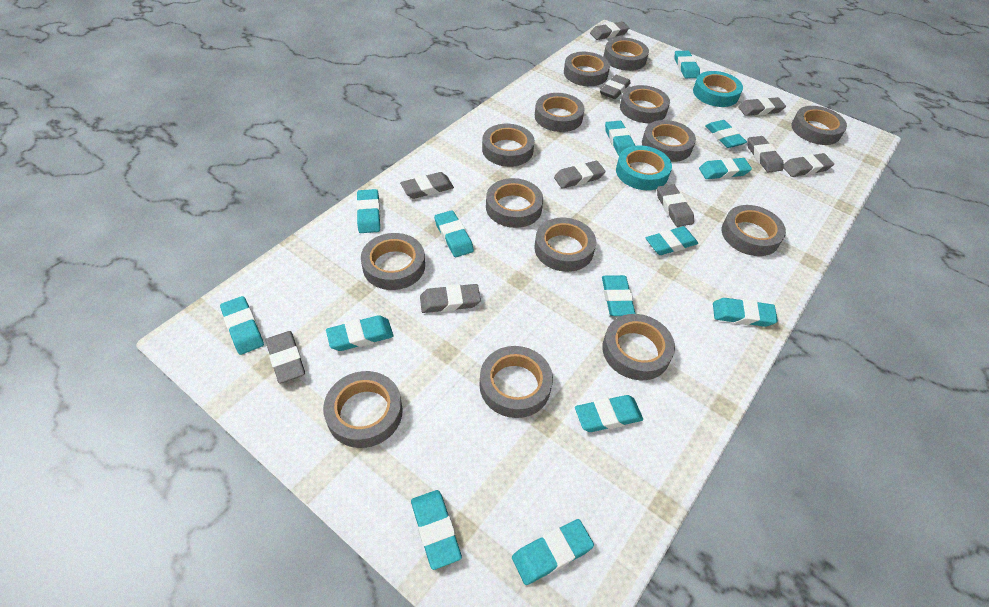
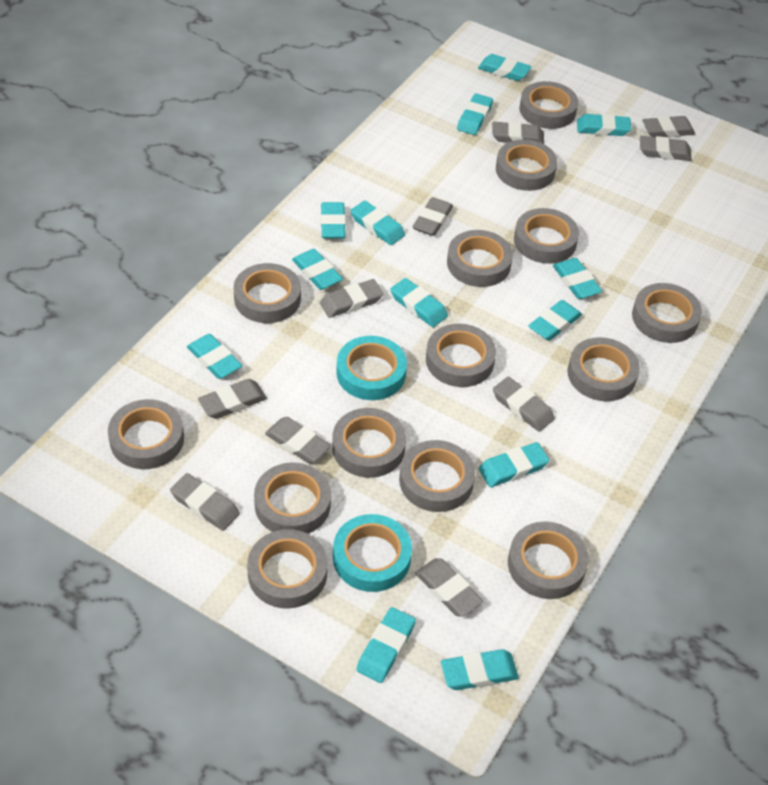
turquoise eraser: 14 -> 13

